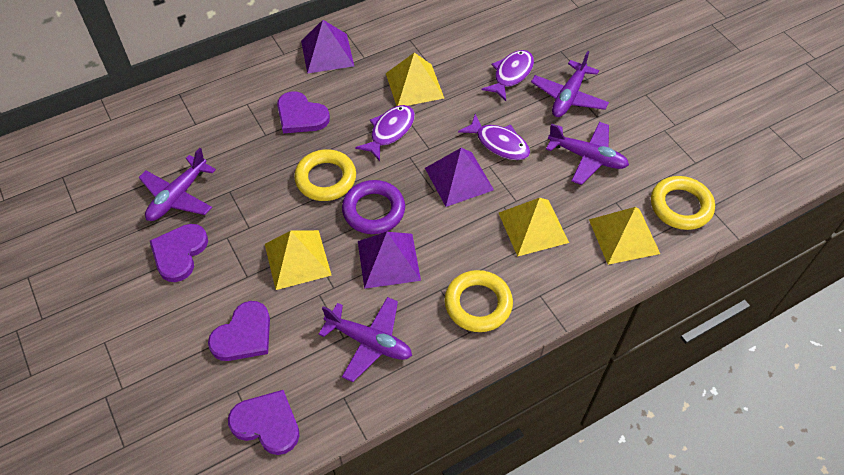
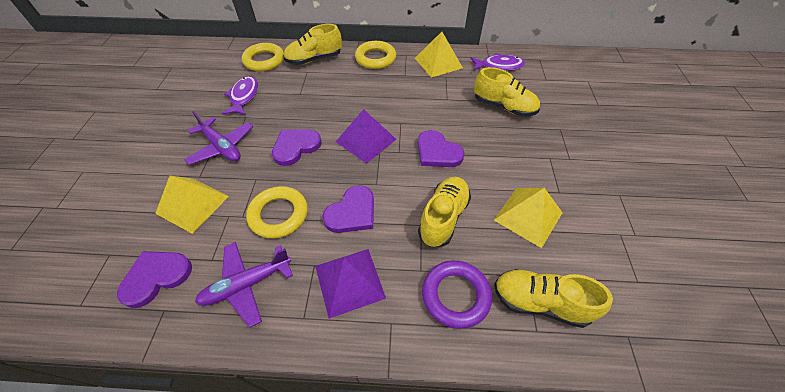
purple fish: 3 -> 2
purple plane: 4 -> 2
purple pyramid: 3 -> 2
yellow pyramid: 4 -> 3
yellow shoe: 0 -> 4

